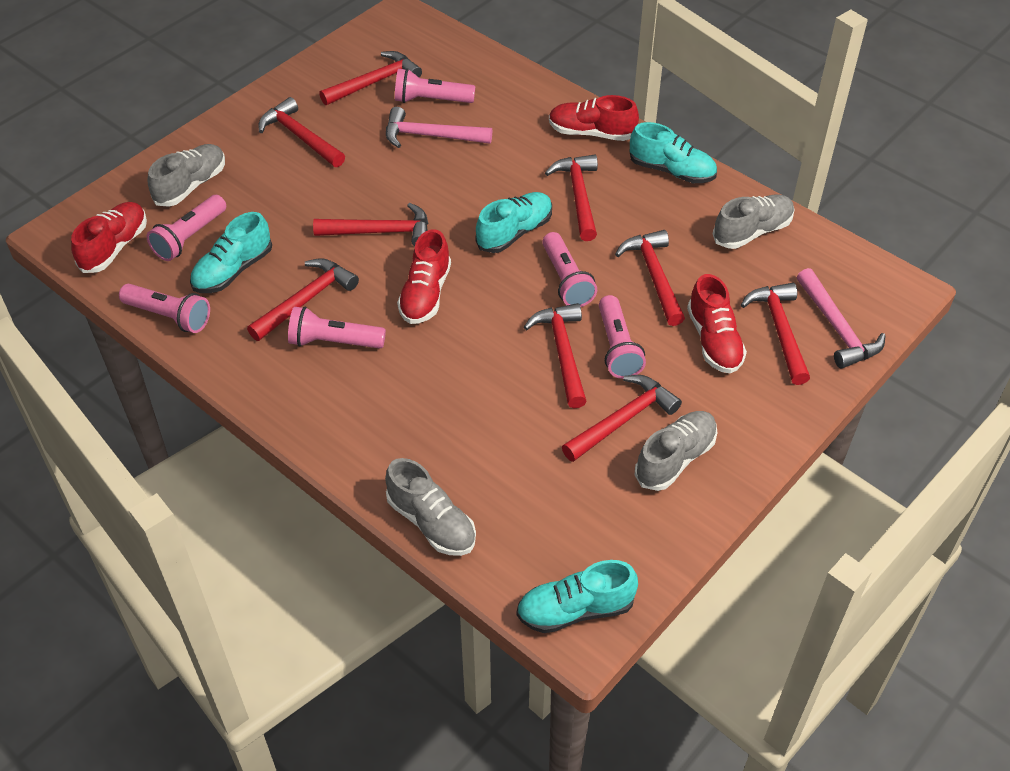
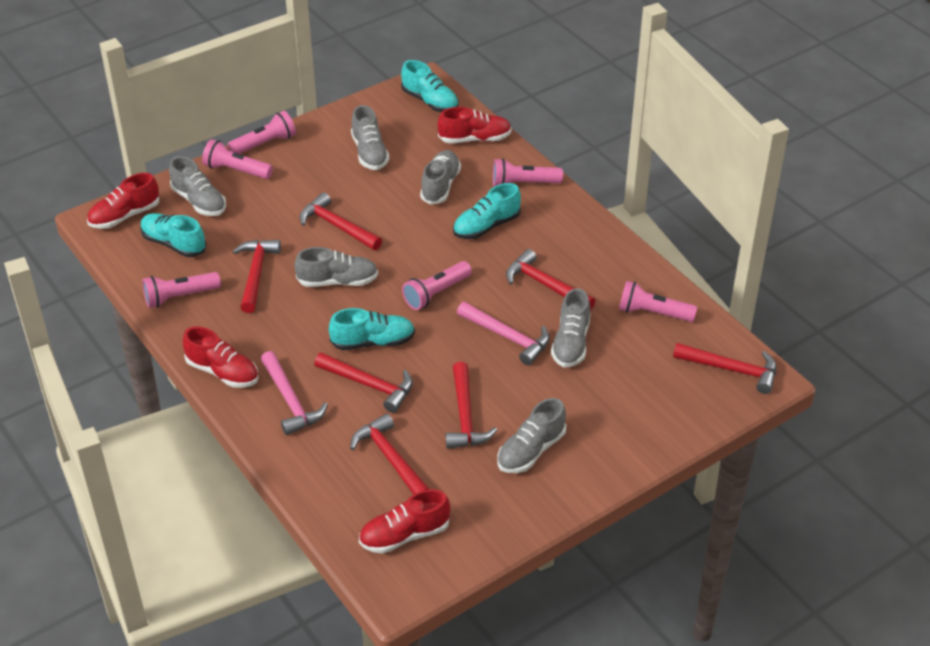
grey shoe: 4 -> 6
red hammer: 9 -> 7

